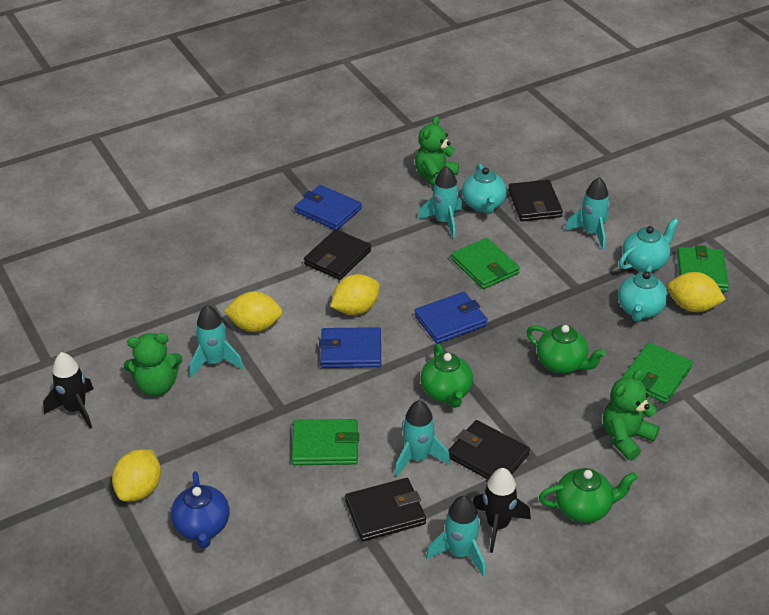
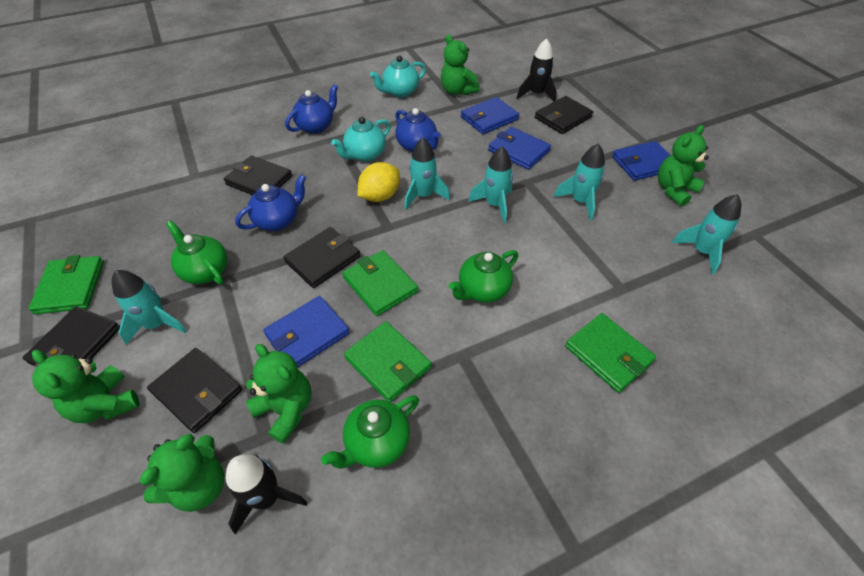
black wallet: 4 -> 5
blue teapot: 1 -> 3
blue wallet: 3 -> 4
green teddy bear: 3 -> 5
turquoise teapot: 3 -> 2
yellow lemon: 4 -> 1

